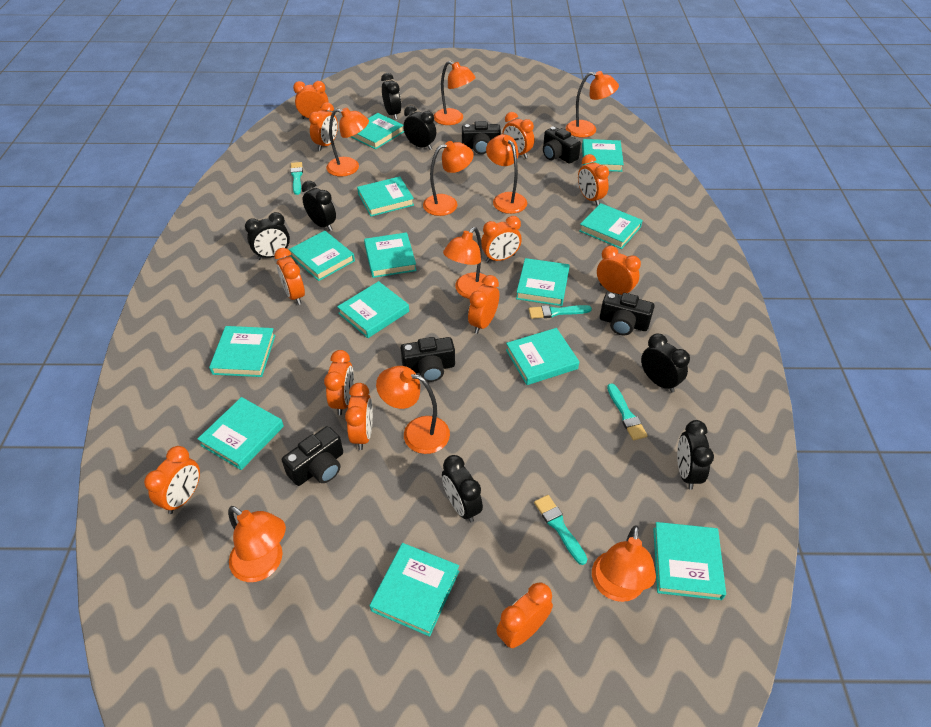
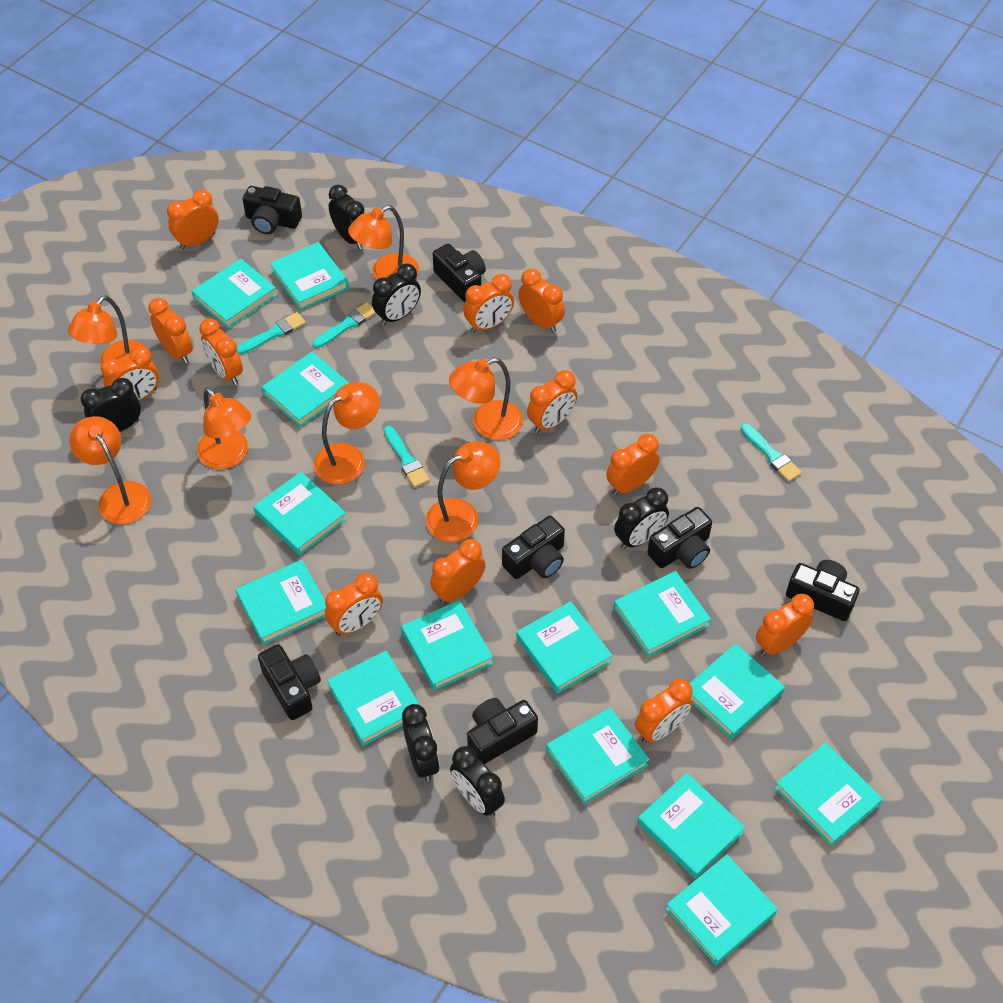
black camera: 5 -> 7
black clock: 7 -> 6
orange lamp: 9 -> 7
turquoise book: 13 -> 14

